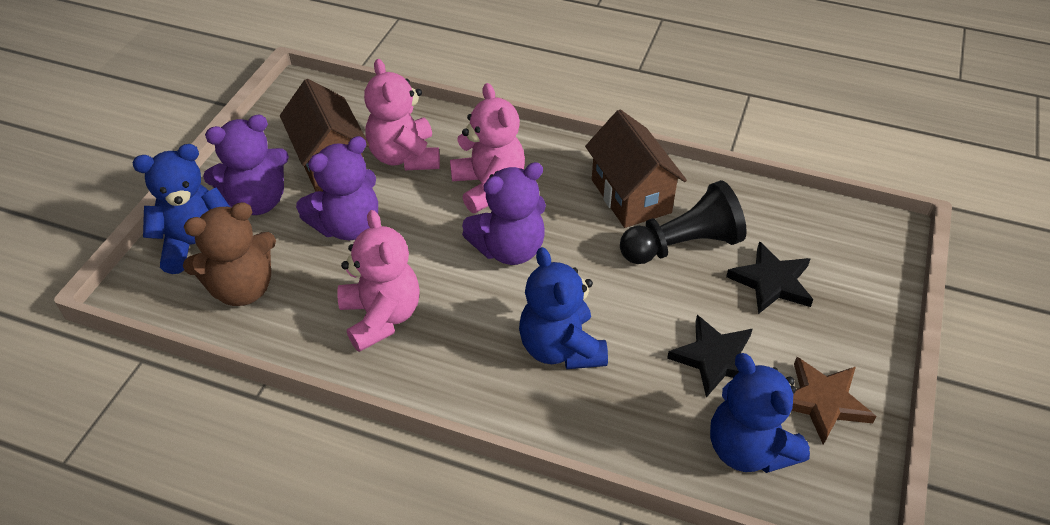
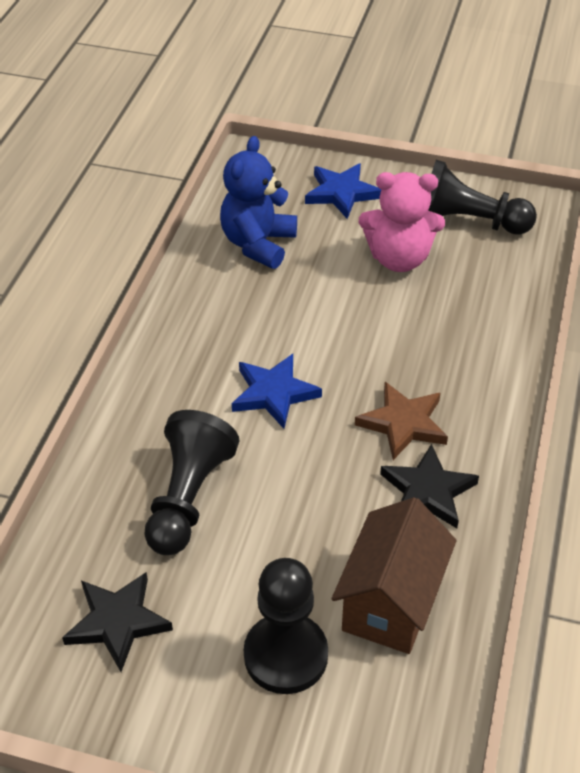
black pawn: 1 -> 3
blue star: 0 -> 2
blue teddy bear: 3 -> 1
brown house: 2 -> 1
brown teddy bear: 1 -> 0
pink teddy bear: 3 -> 1
purple teddy bear: 3 -> 0

